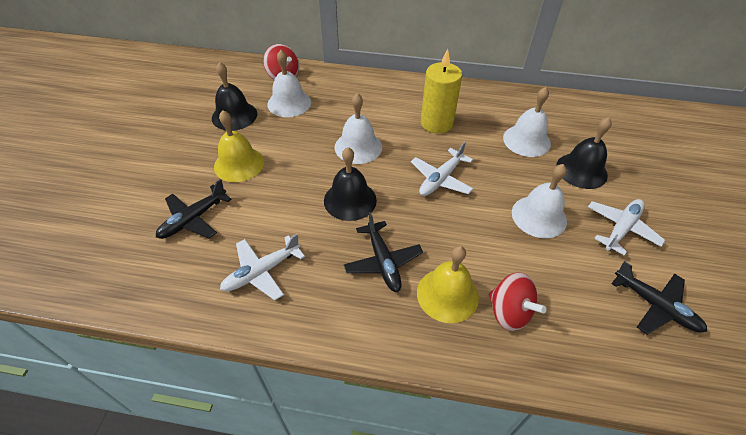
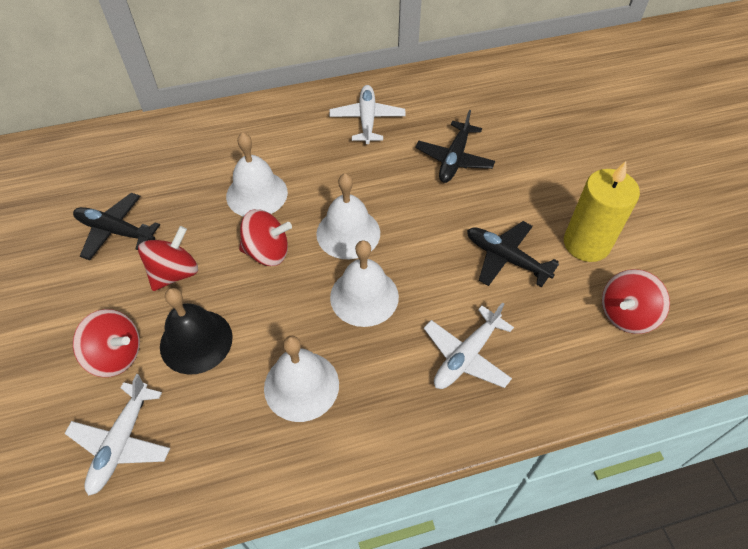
black bell: 3 -> 1
red spinning top: 2 -> 4
yellow bell: 2 -> 0

